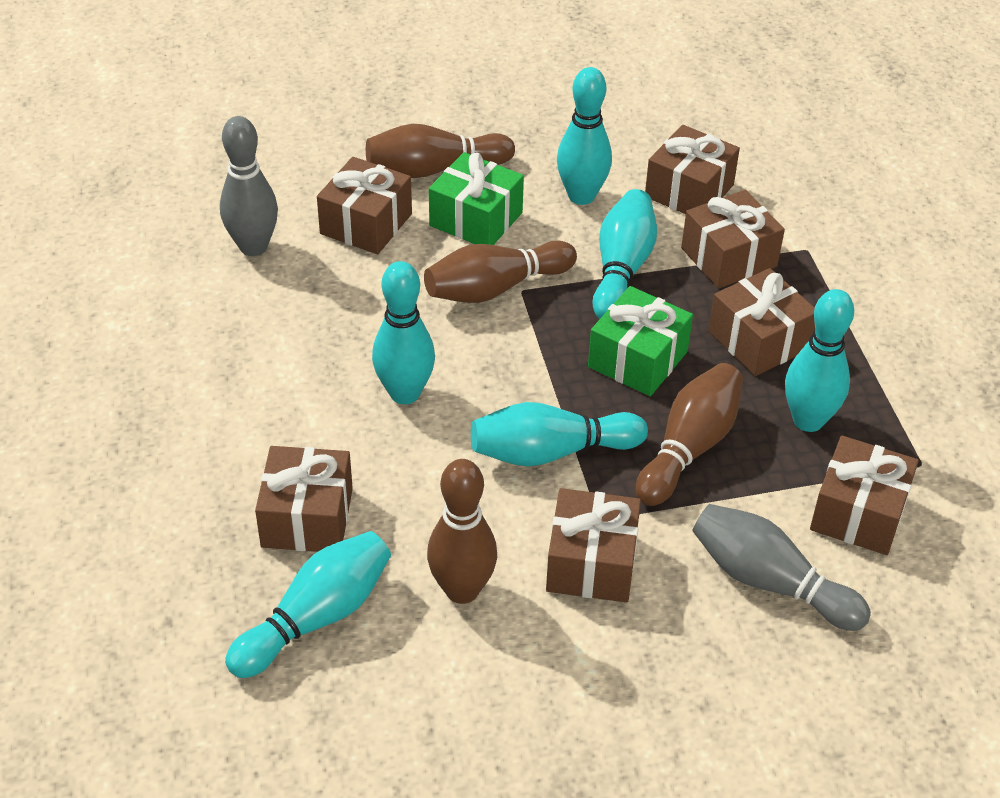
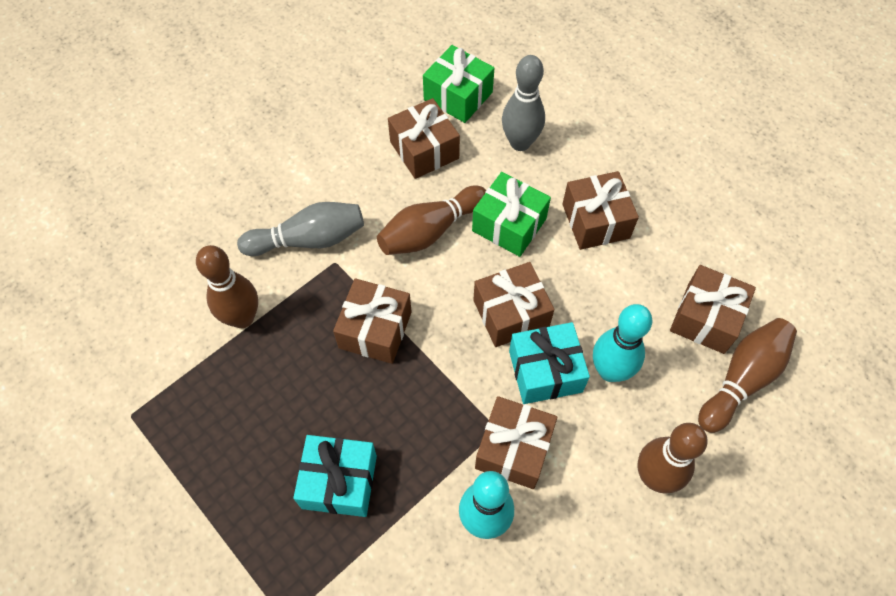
brown gift: 7 -> 6
turquoise bowling pin: 6 -> 2
turquoise gift: 0 -> 2

